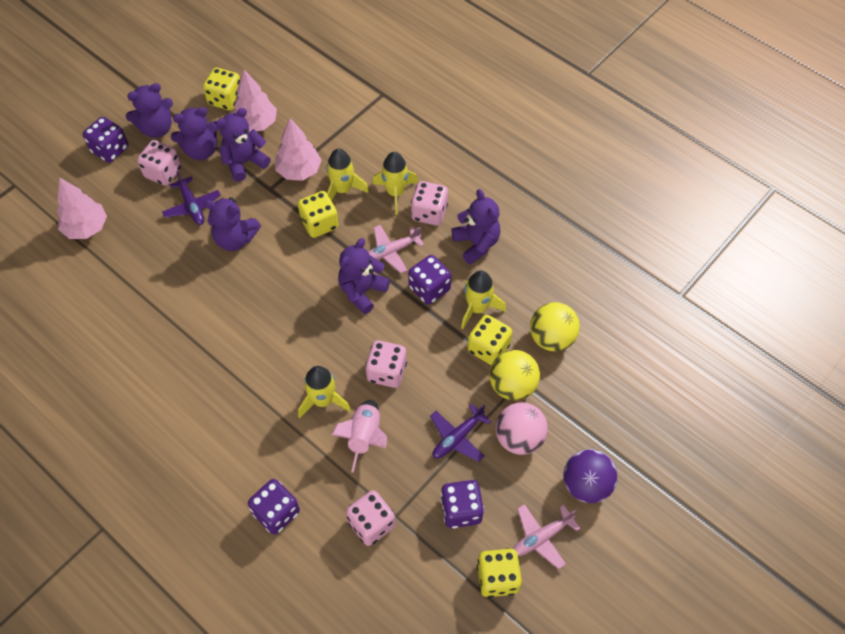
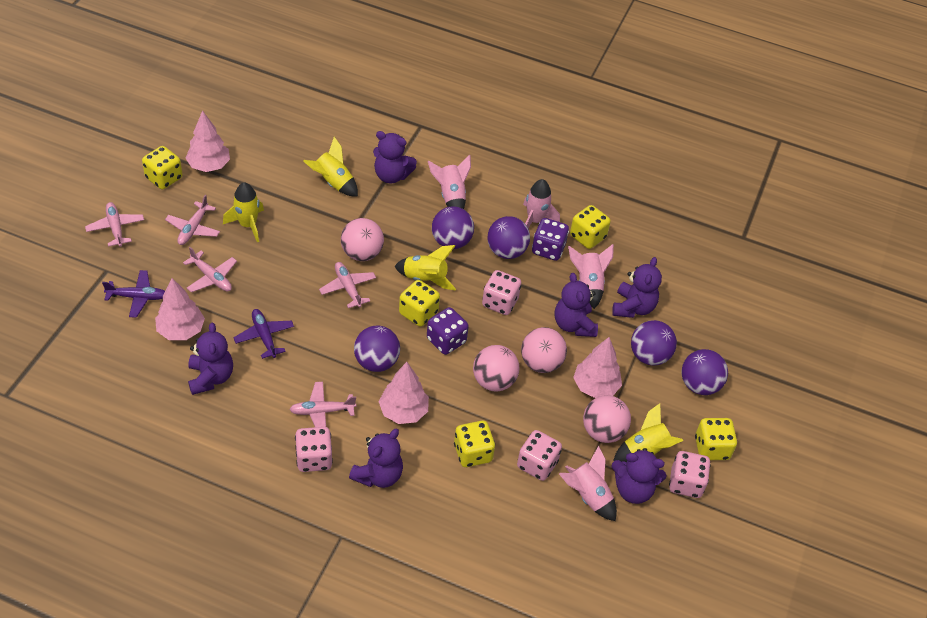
pink ball: 1 -> 4
pink plane: 2 -> 5
pink rocket: 1 -> 4
pink tree: 3 -> 4
purple ball: 1 -> 5
purple dice: 4 -> 2
yellow ball: 2 -> 0
yellow dice: 4 -> 5

